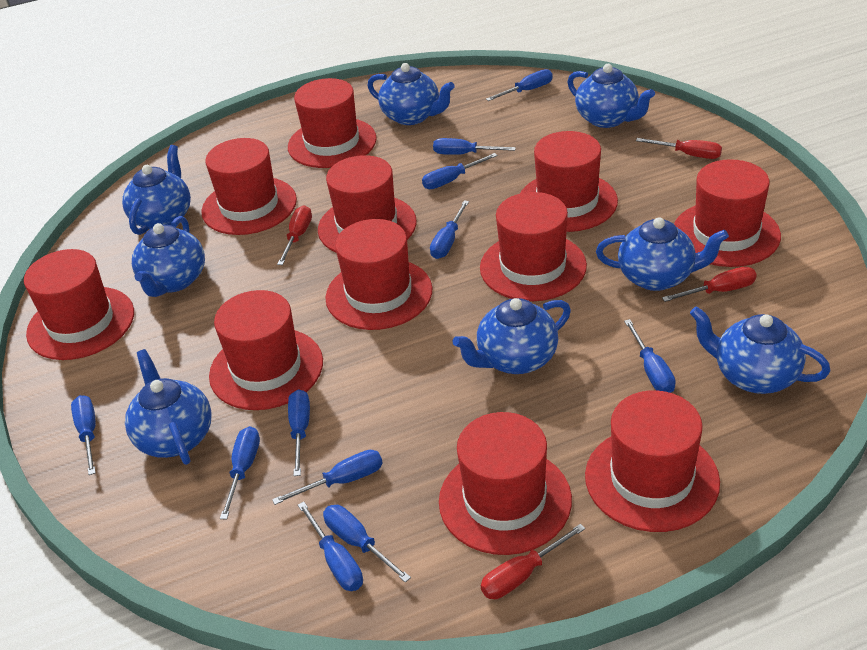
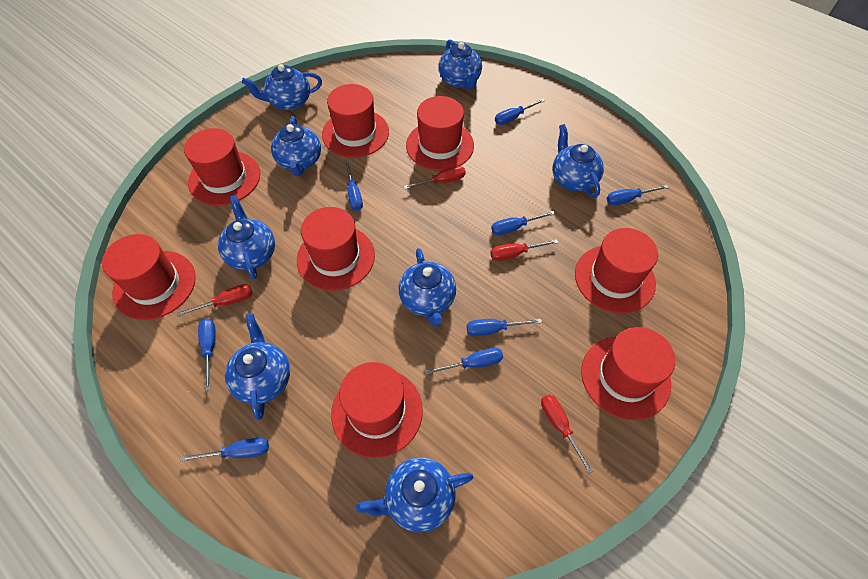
blue screwdriver: 11 -> 8
red hat: 11 -> 8

